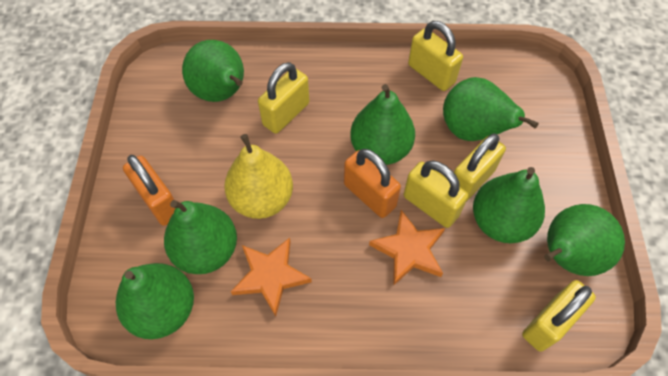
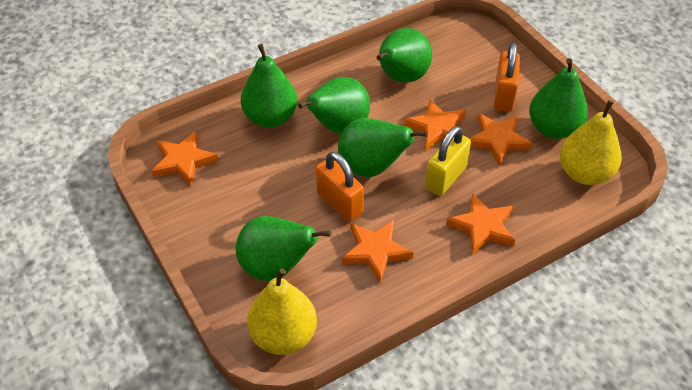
green pear: 7 -> 6
orange star: 2 -> 5
yellow padlock: 5 -> 1
yellow pear: 1 -> 2

